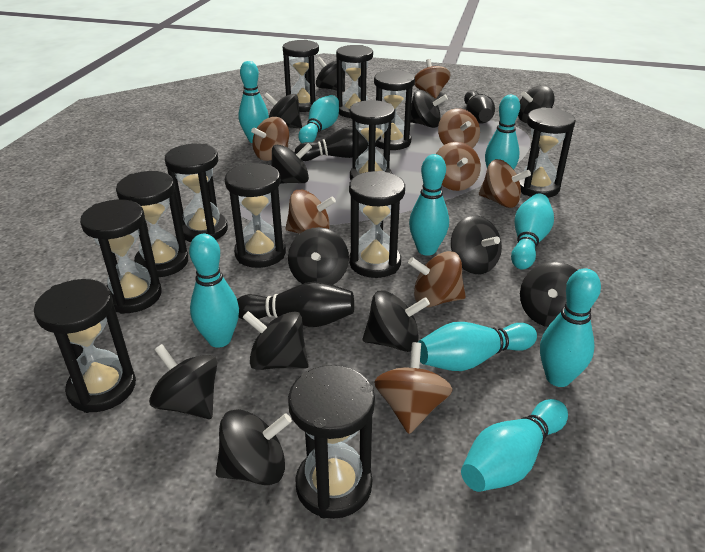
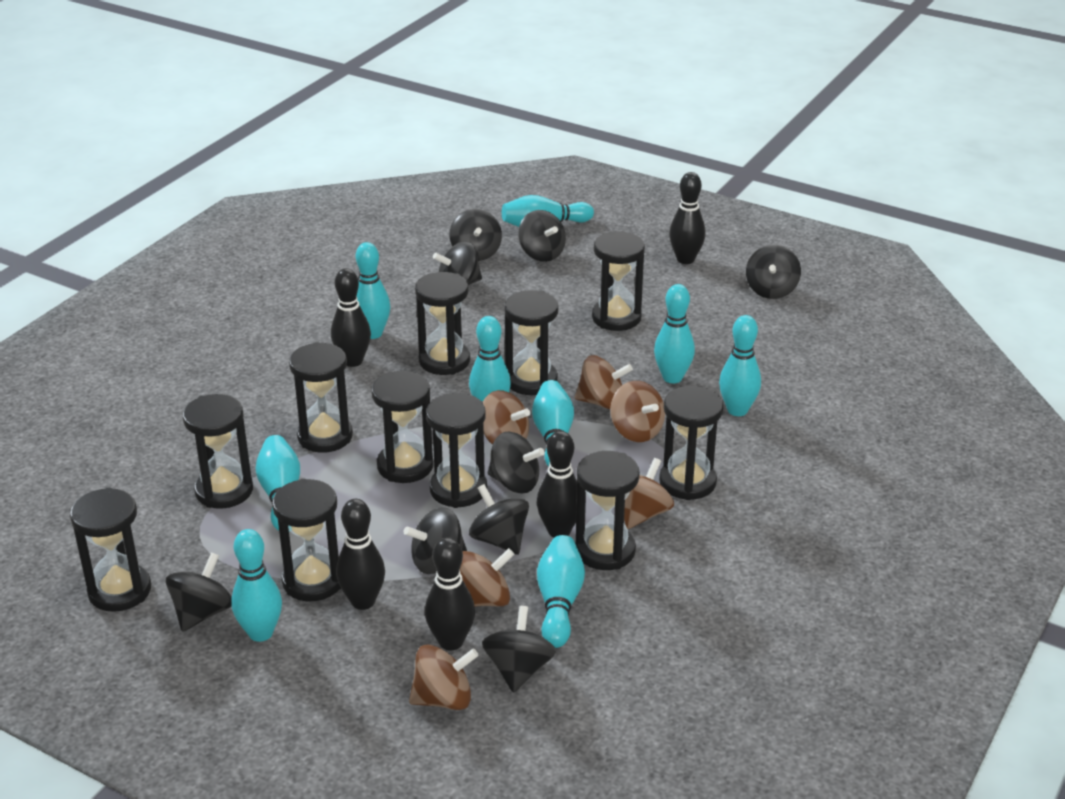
black bowling pin: 3 -> 5
black hourglass: 12 -> 11
black spinning top: 12 -> 9
brown spinning top: 8 -> 6

